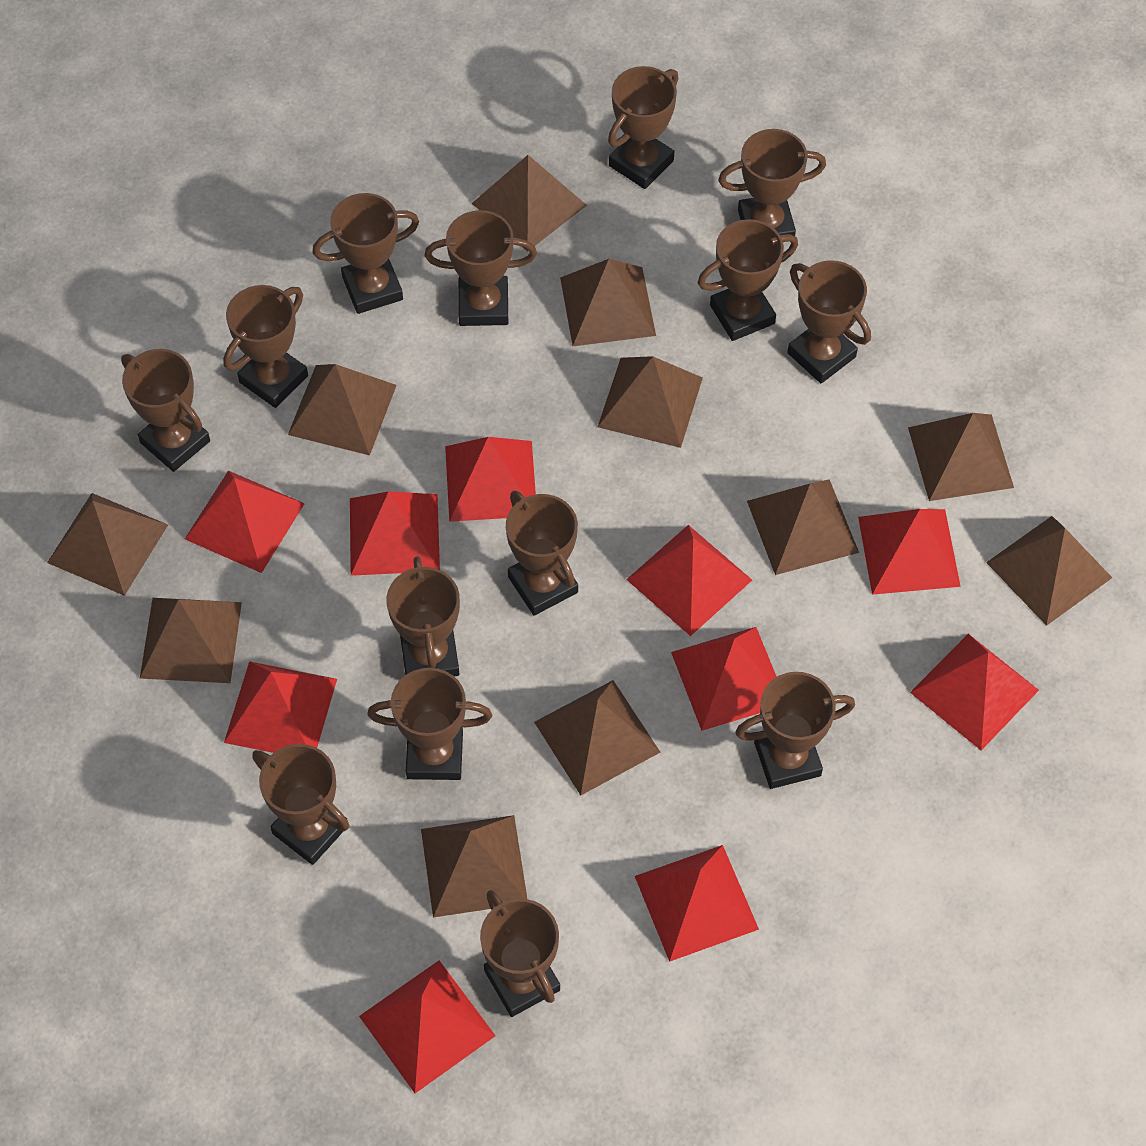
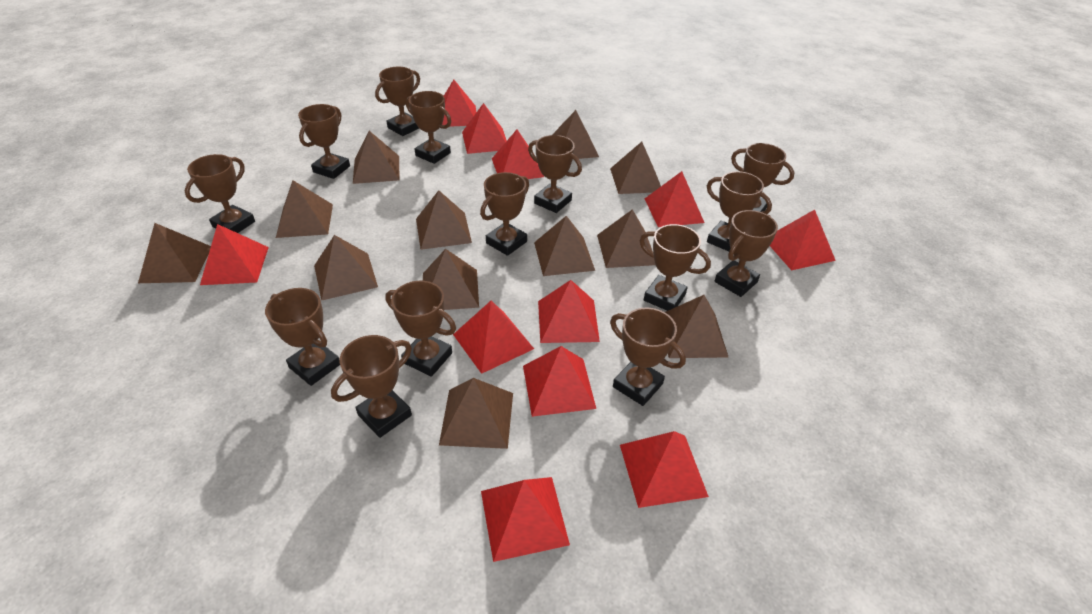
brown pyramid: 11 -> 12
red pyramid: 10 -> 11

